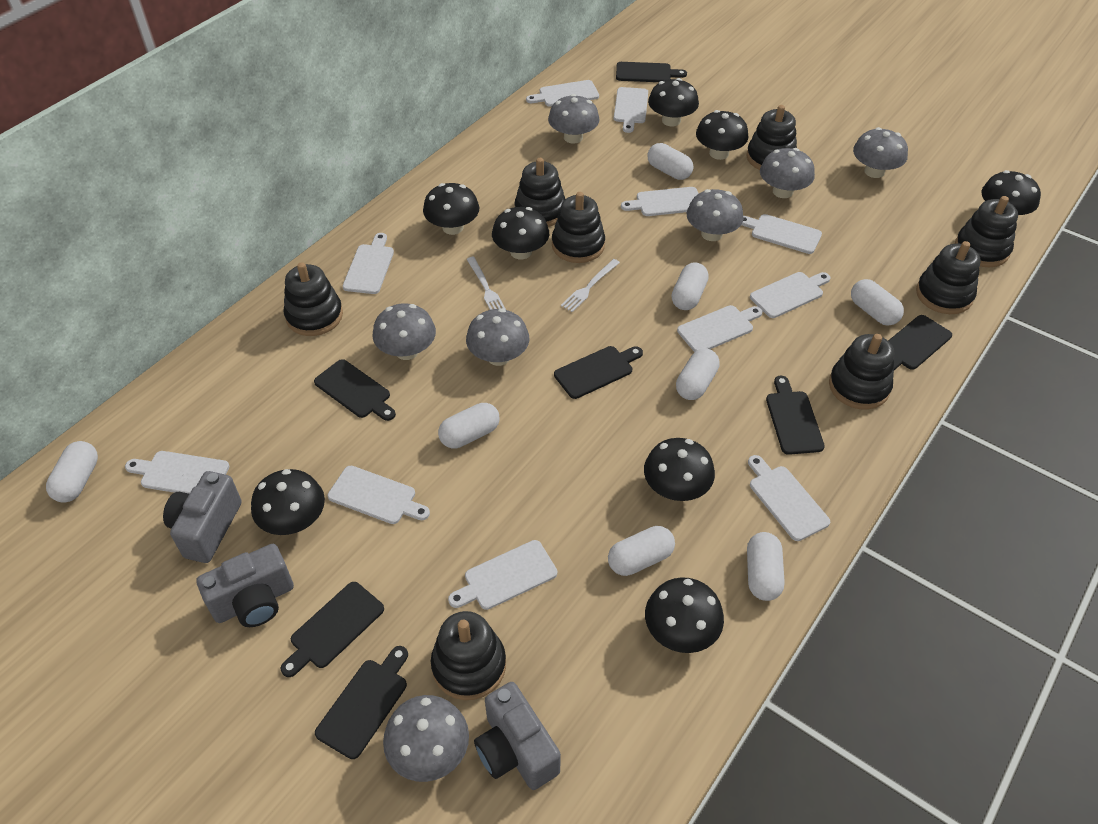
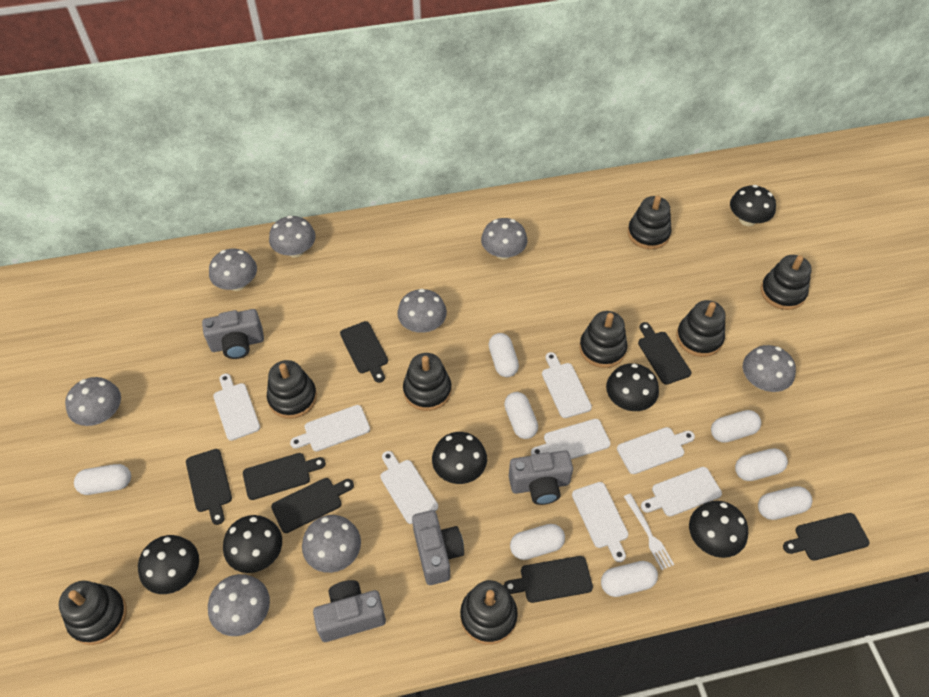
black mushroom: 8 -> 6
grey camera: 3 -> 4
grey mushroom: 7 -> 8
white cutting board: 11 -> 8
white fork: 2 -> 1

